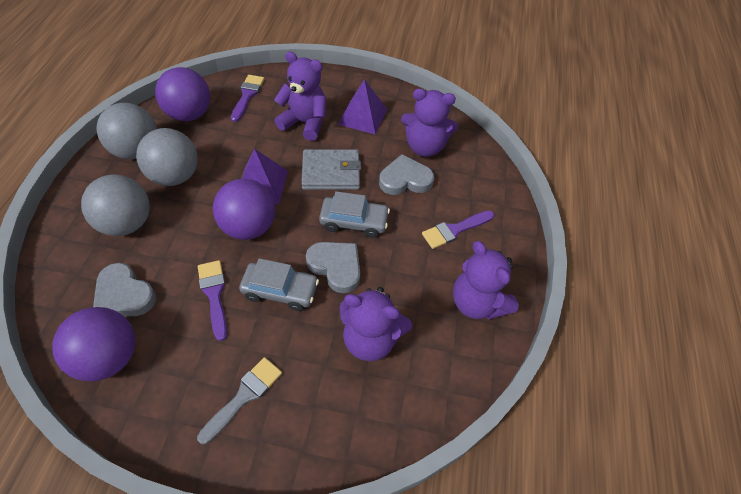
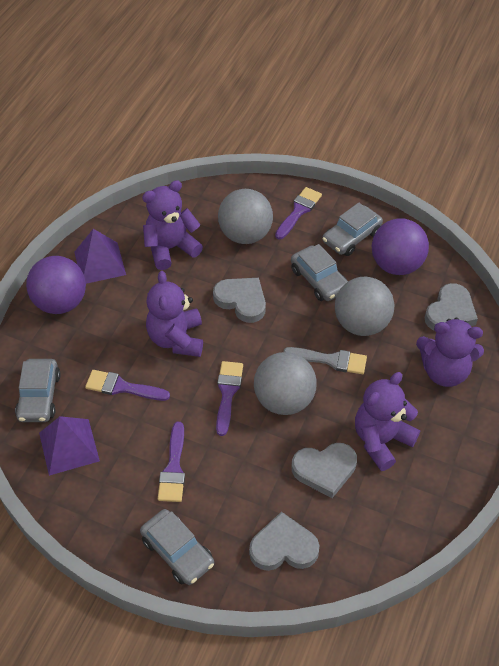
grey car: 2 -> 4
grey heart: 3 -> 4
grey wallet: 1 -> 0
purple ball: 3 -> 2
purple brush: 3 -> 4

